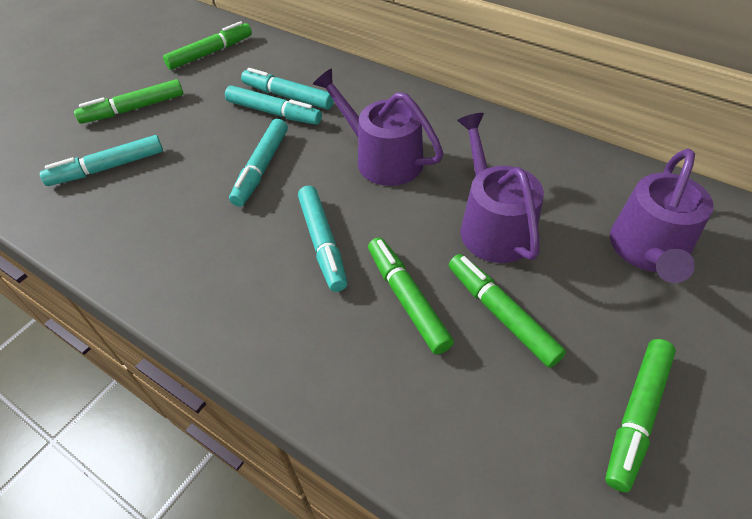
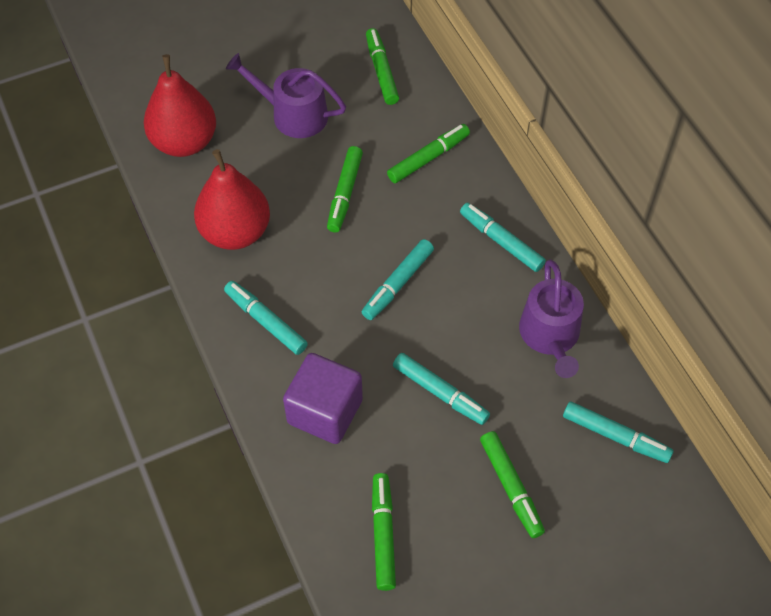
purple cube: 0 -> 1
purple watering can: 3 -> 2
red pear: 0 -> 2

